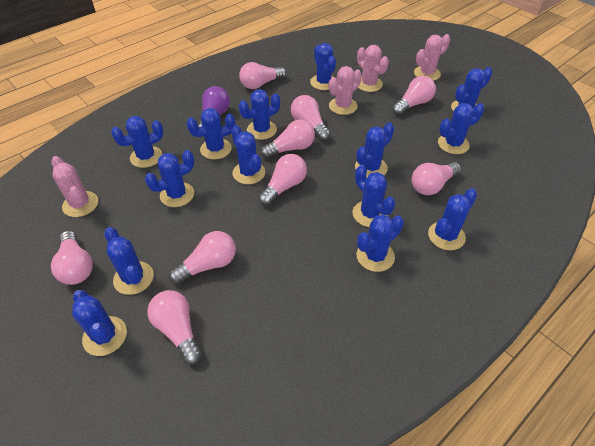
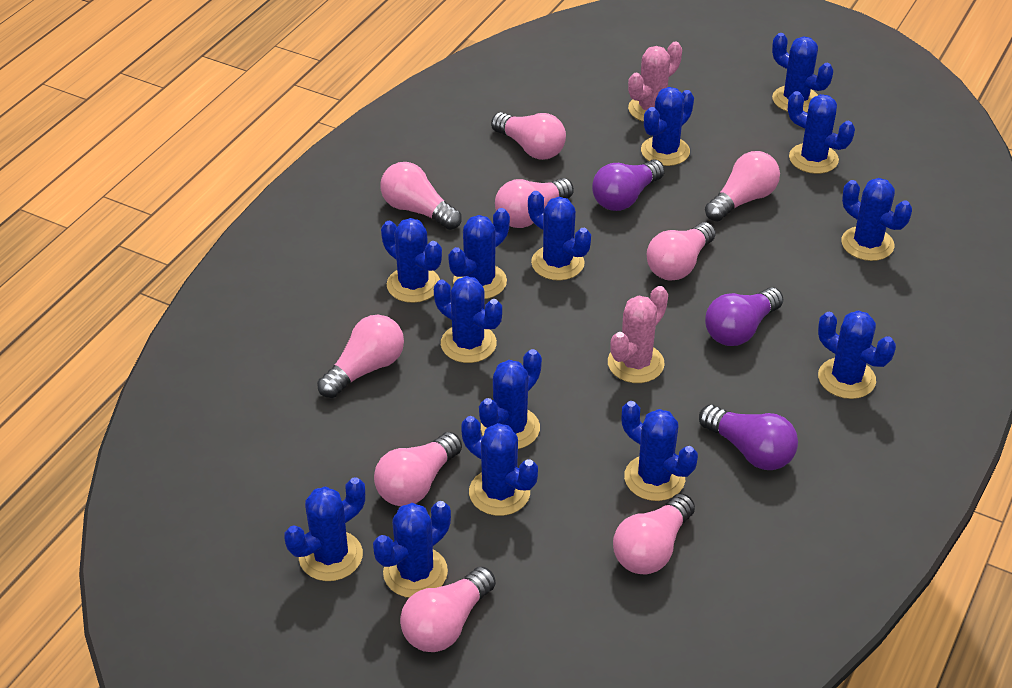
pink cactus: 4 -> 2
purple light bulb: 1 -> 3

